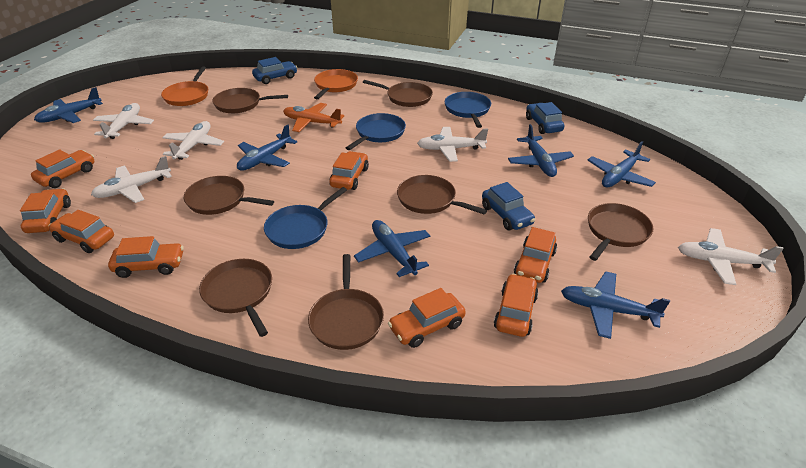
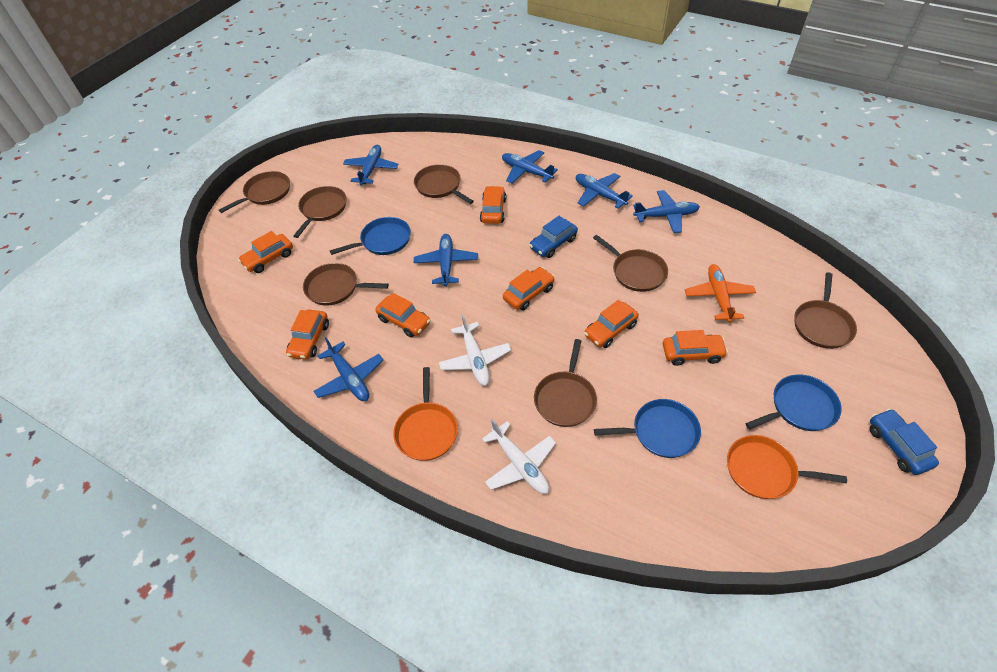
blue car: 3 -> 2
orange car: 8 -> 7
white plane: 5 -> 2

